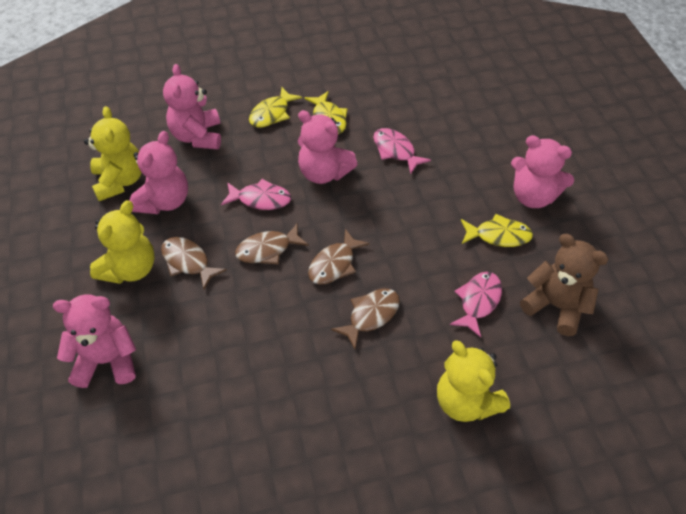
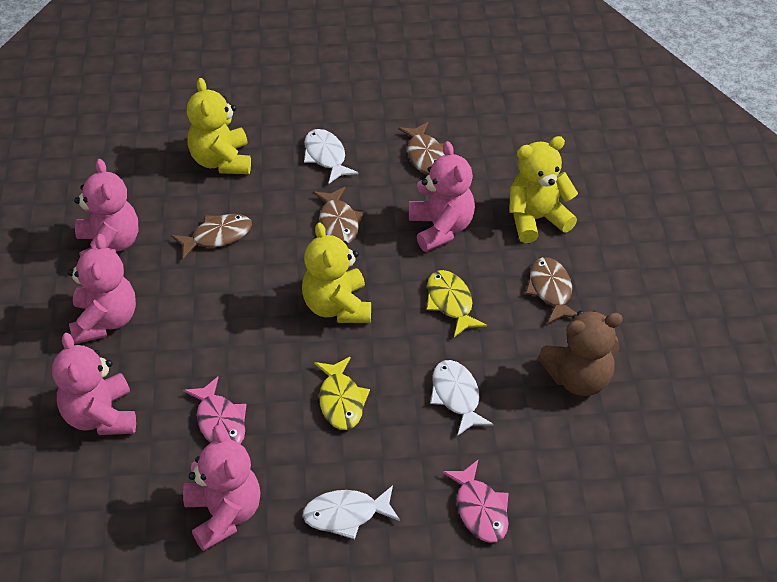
pink fish: 3 -> 2
white fish: 0 -> 3
yellow fish: 3 -> 2

